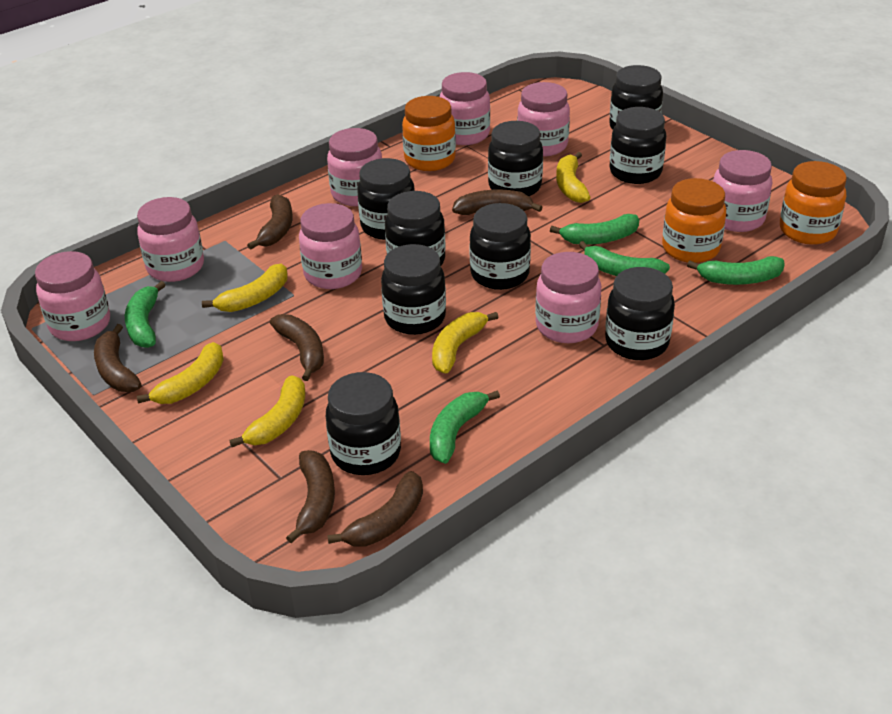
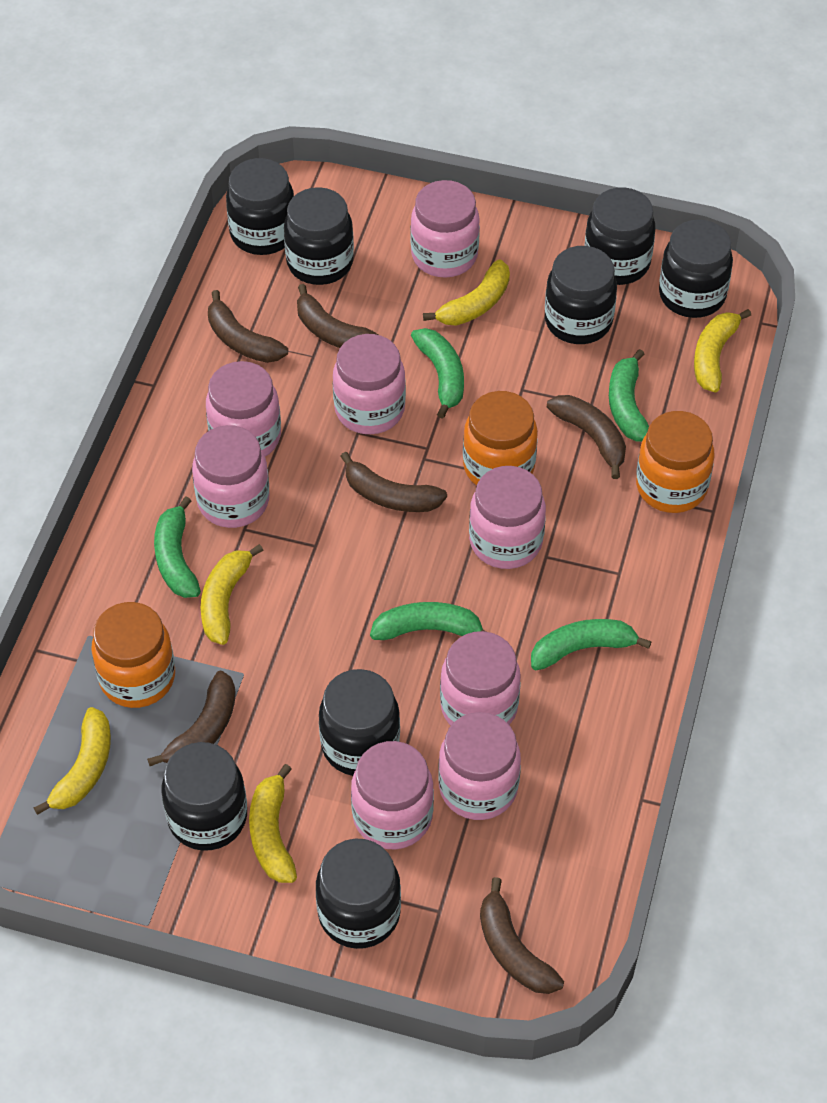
black jar: 9 -> 8

